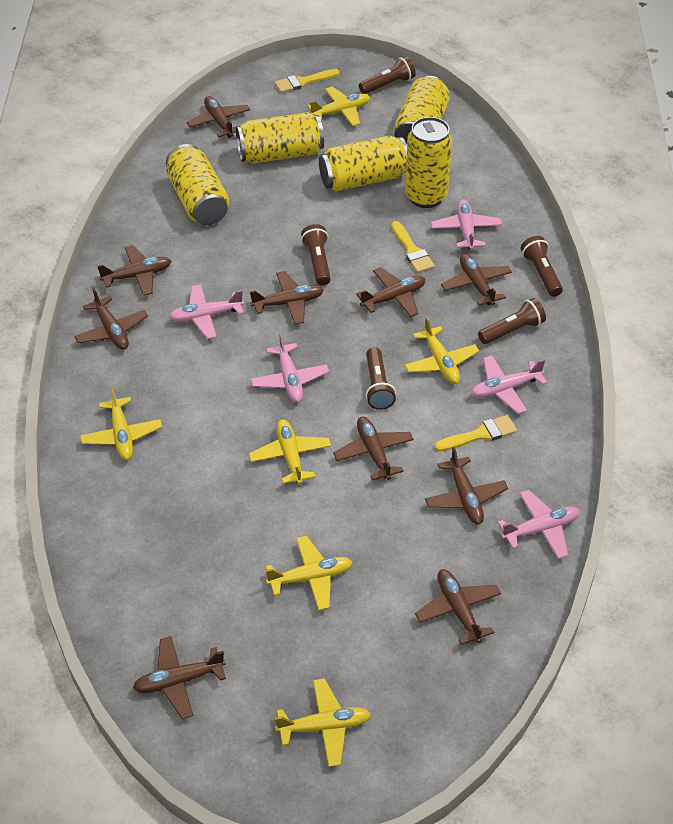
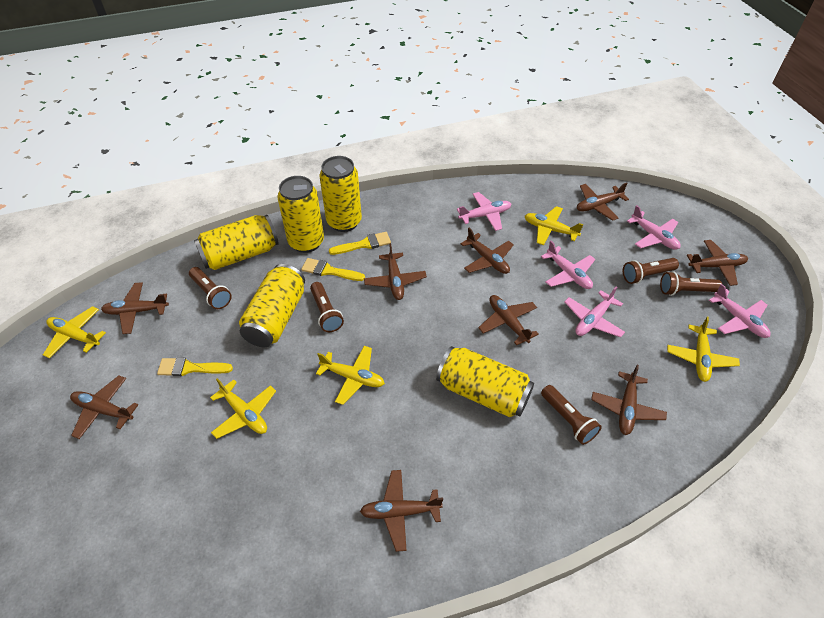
brown plane: 10 -> 9
yellow plane: 6 -> 5

